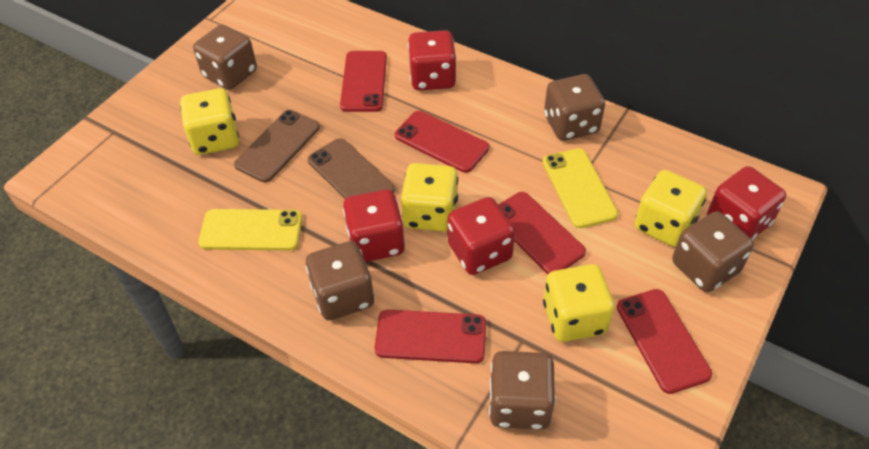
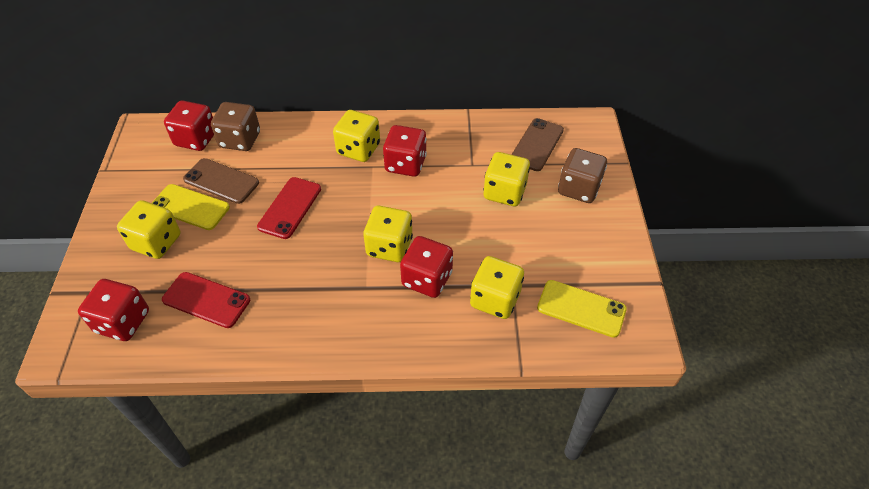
brown dice: 5 -> 2
red phone: 5 -> 2
yellow dice: 4 -> 5

